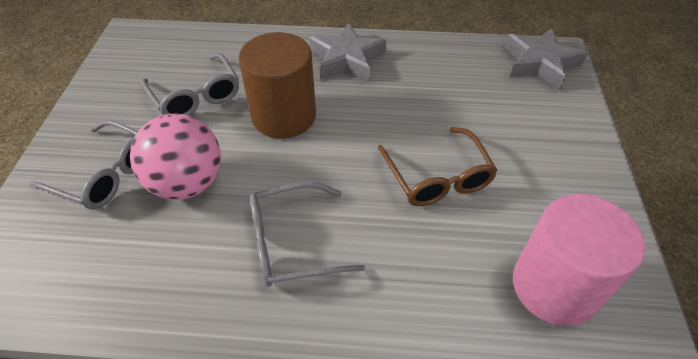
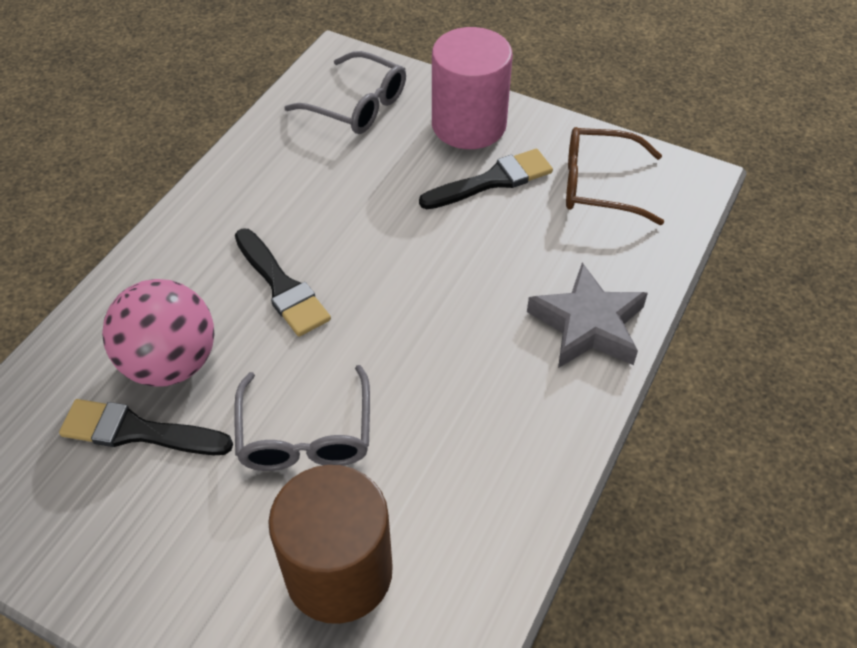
black brush: 0 -> 3
grey glasses: 3 -> 2
grey star: 2 -> 1

